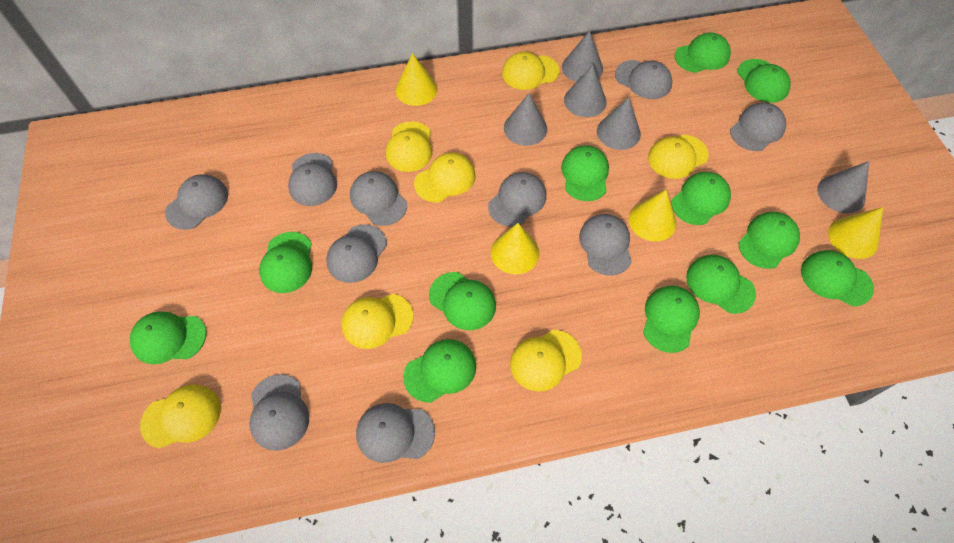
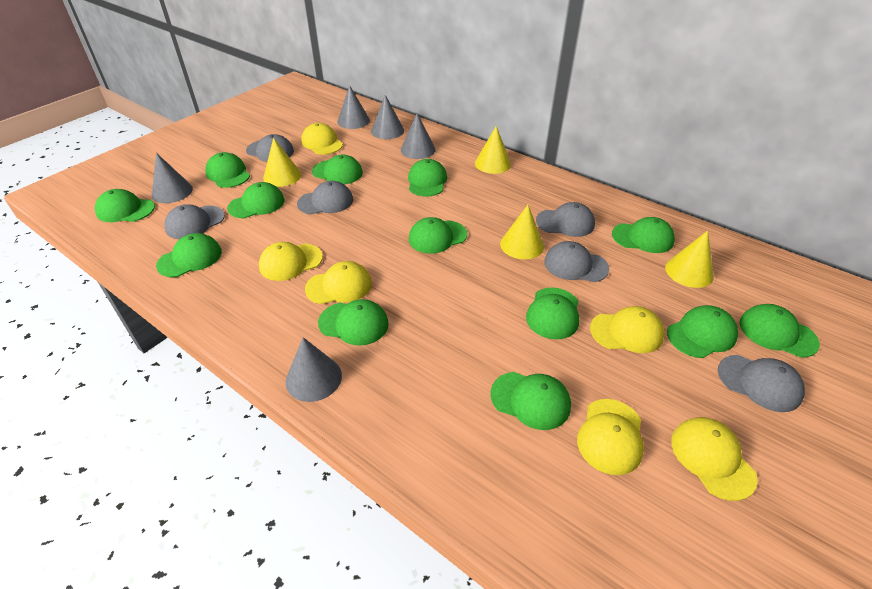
green cap: 12 -> 13
grey cap: 10 -> 6
yellow cap: 7 -> 6

